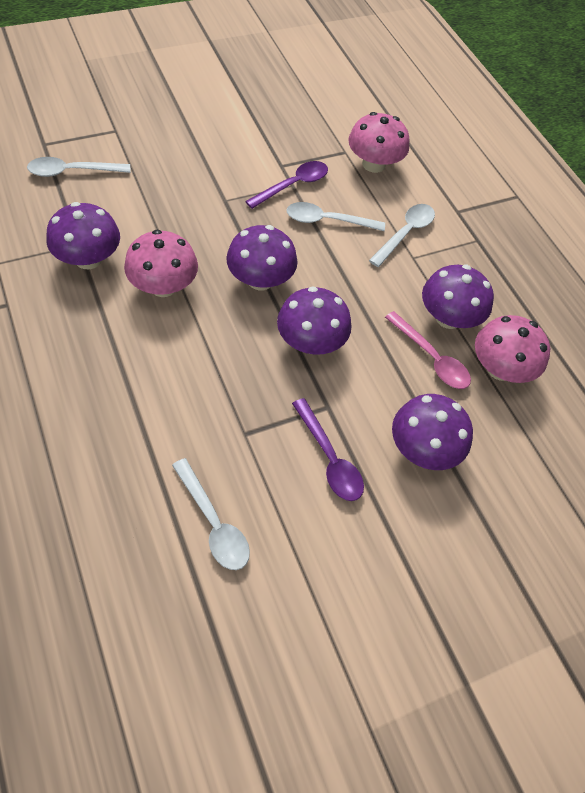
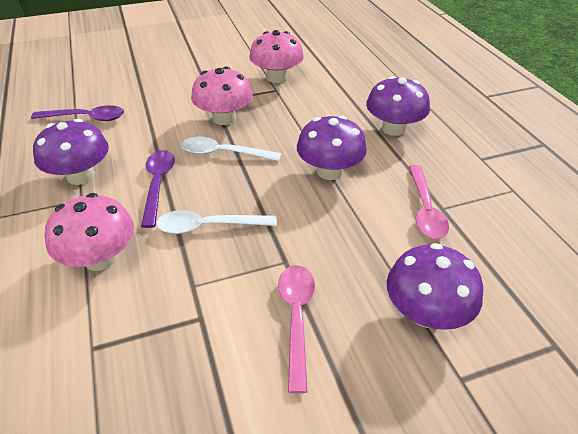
pink spoon: 1 -> 2
purple mushroom: 5 -> 4
white spoon: 4 -> 2

